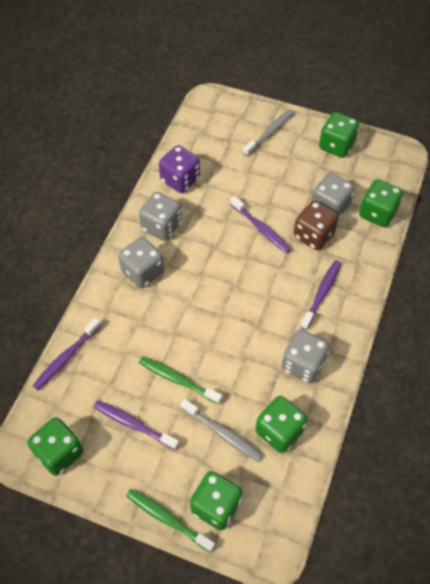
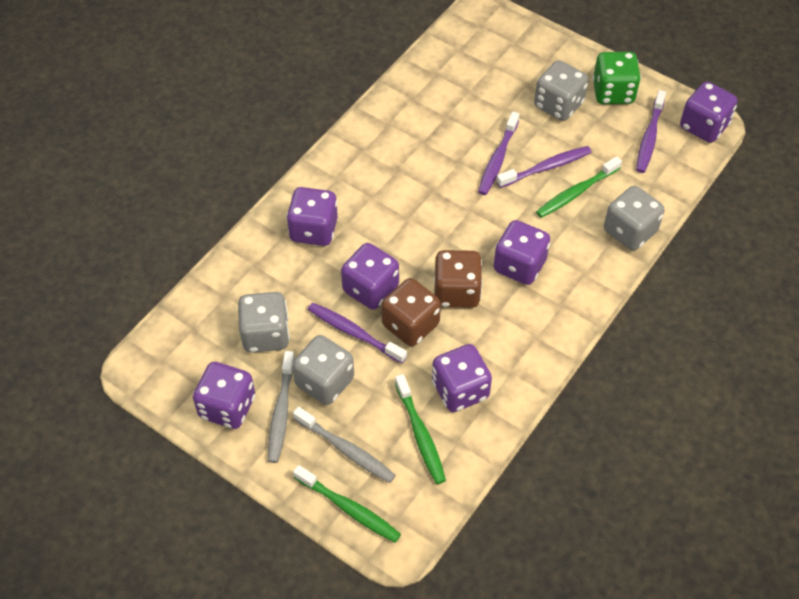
brown dice: 1 -> 2
green dice: 5 -> 1
green toothbrush: 2 -> 3
purple dice: 1 -> 6

